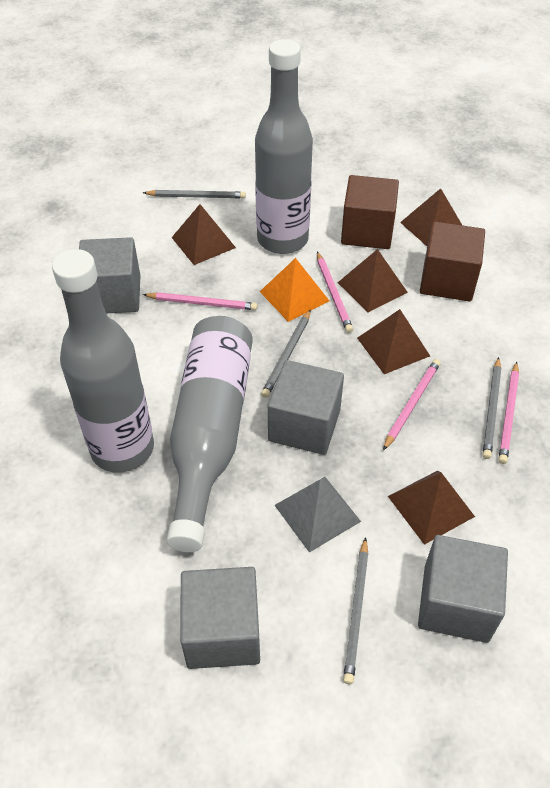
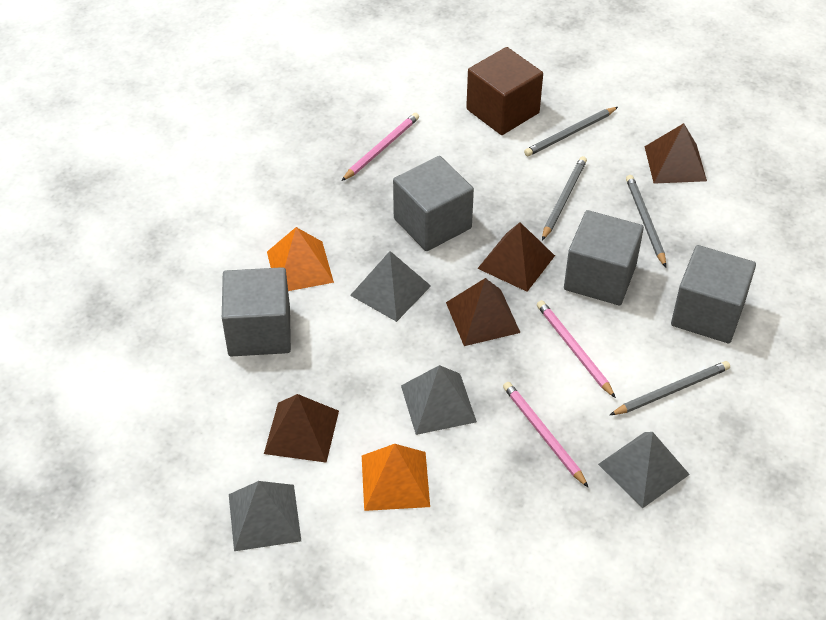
brown cube: 2 -> 1
brown pyramid: 5 -> 4
grey bottle: 3 -> 0
grey pyramid: 1 -> 4
orange pyramid: 1 -> 2
pink pencil: 4 -> 3

